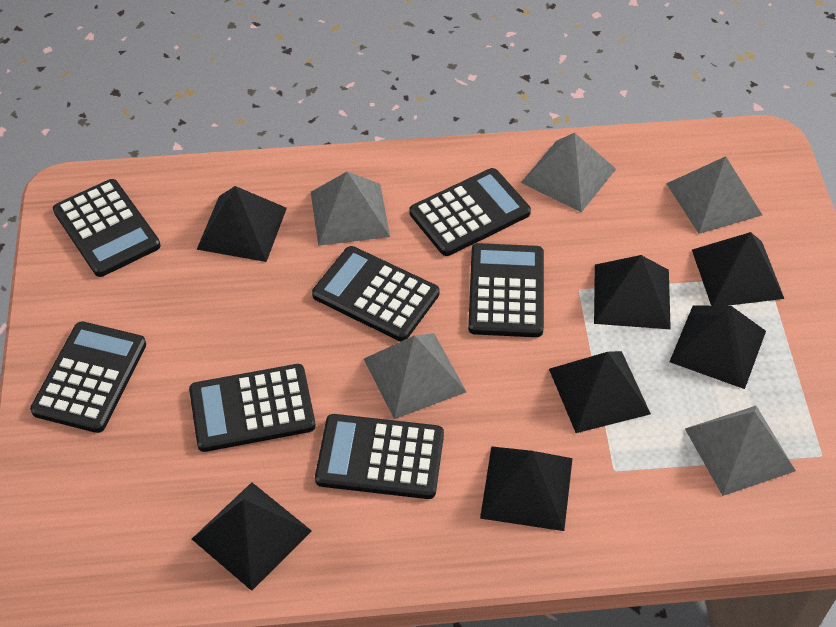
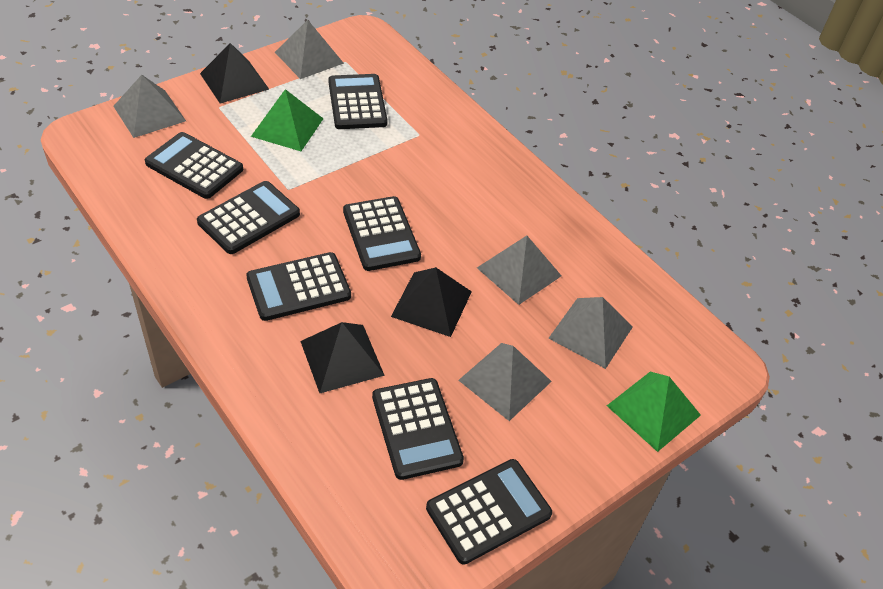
black pyramid: 7 -> 3
green pyramid: 0 -> 2

